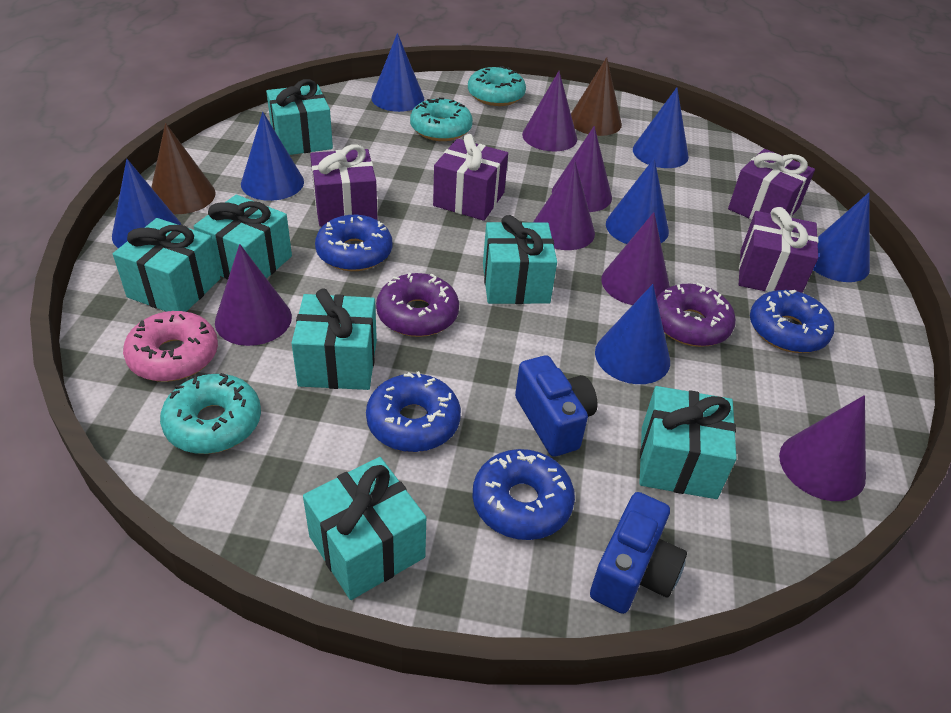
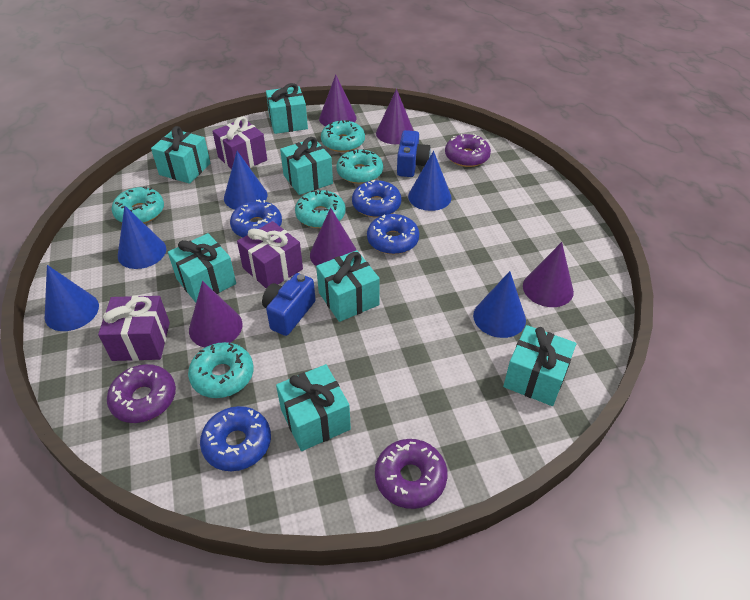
blue cone: 7 -> 5
brown cone: 2 -> 0
pink donut: 1 -> 0
purple cone: 6 -> 5
purple donut: 2 -> 3
purple gift: 4 -> 3
turquoise donut: 3 -> 5

